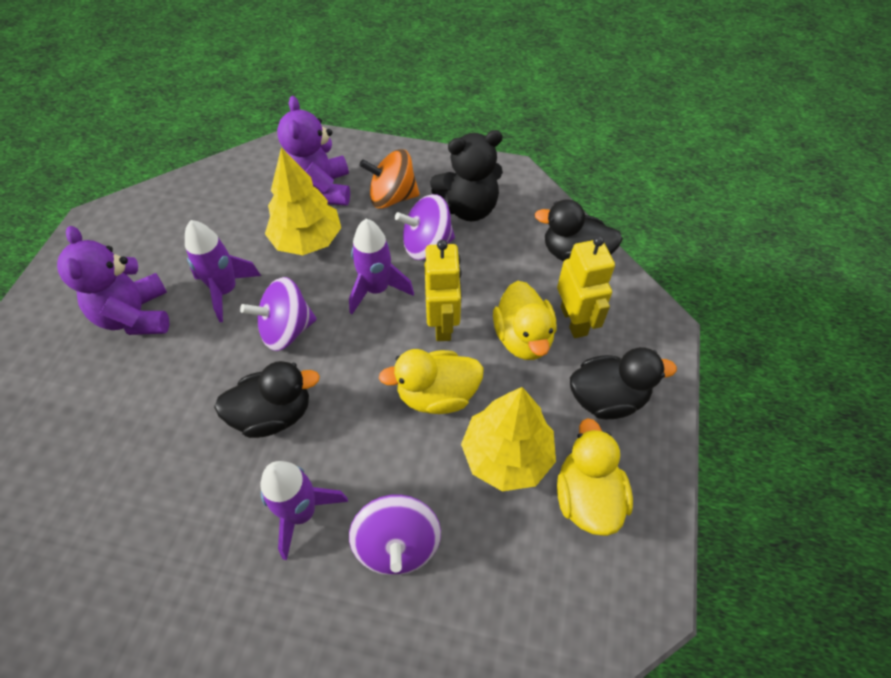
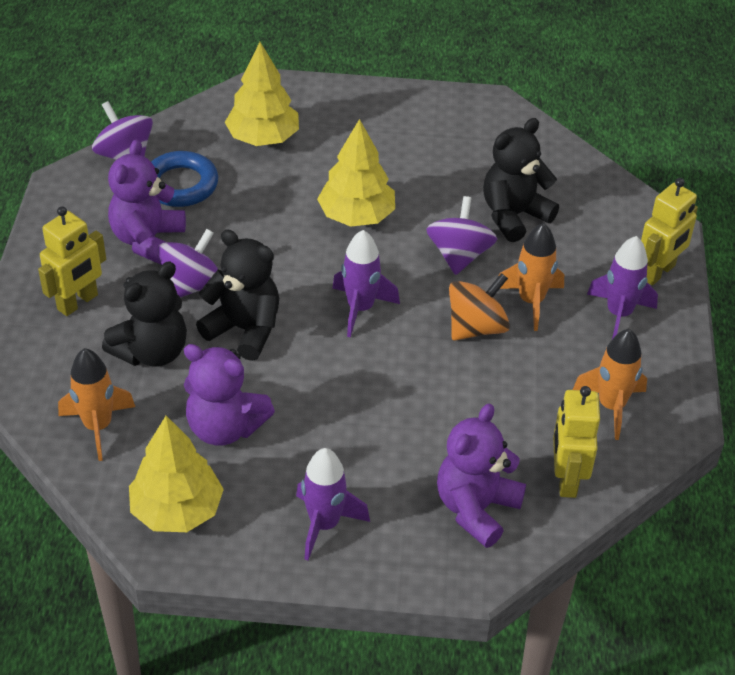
black duck: 3 -> 0
black teddy bear: 1 -> 3
blue ring: 0 -> 1
orange rocket: 0 -> 3
purple teddy bear: 2 -> 3
yellow duck: 3 -> 0
yellow robot: 2 -> 3
yellow tree: 2 -> 3

